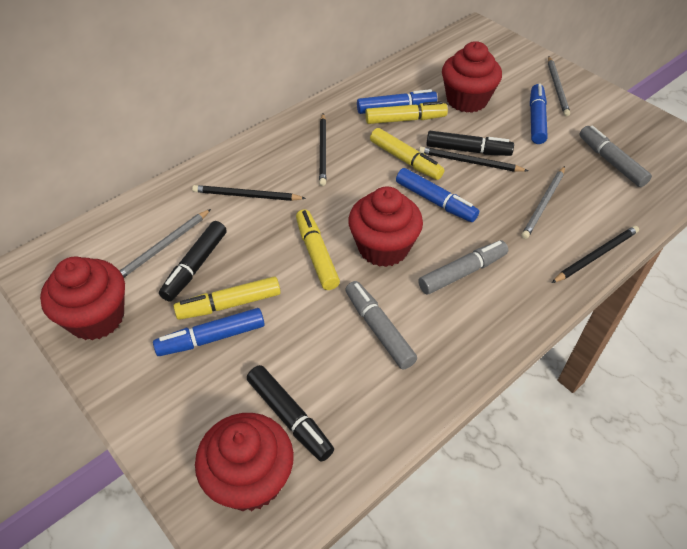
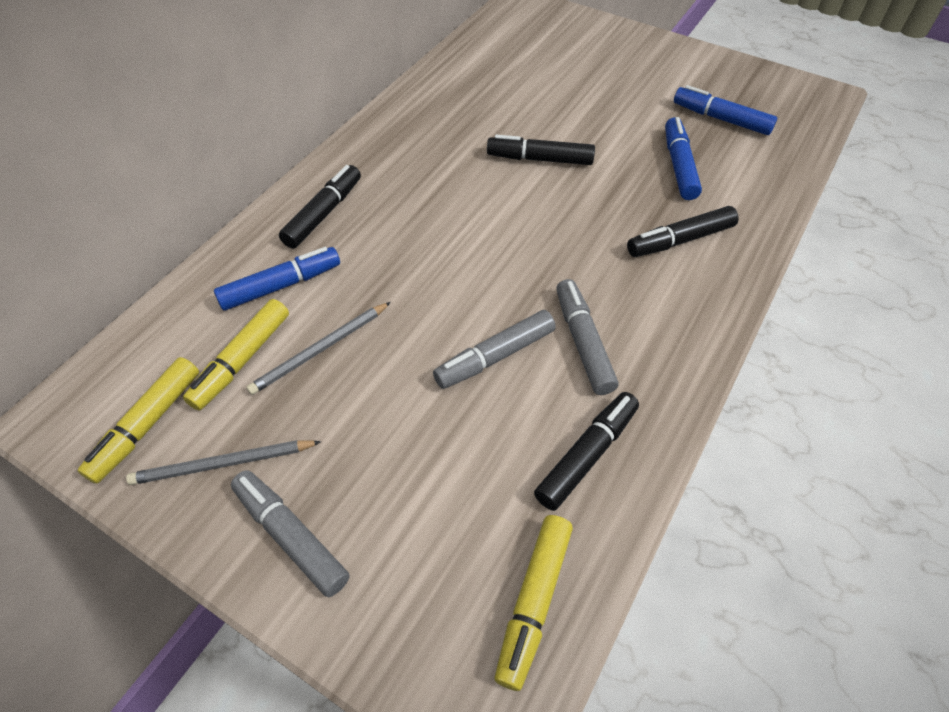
black marker: 3 -> 4
black pencil: 4 -> 0
blue marker: 4 -> 3
grey pencil: 3 -> 2
red cupcake: 4 -> 0
yellow marker: 4 -> 3

